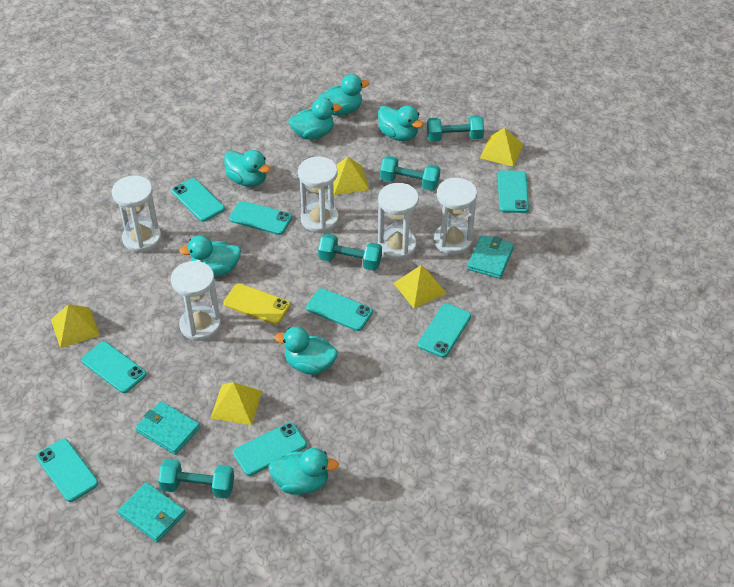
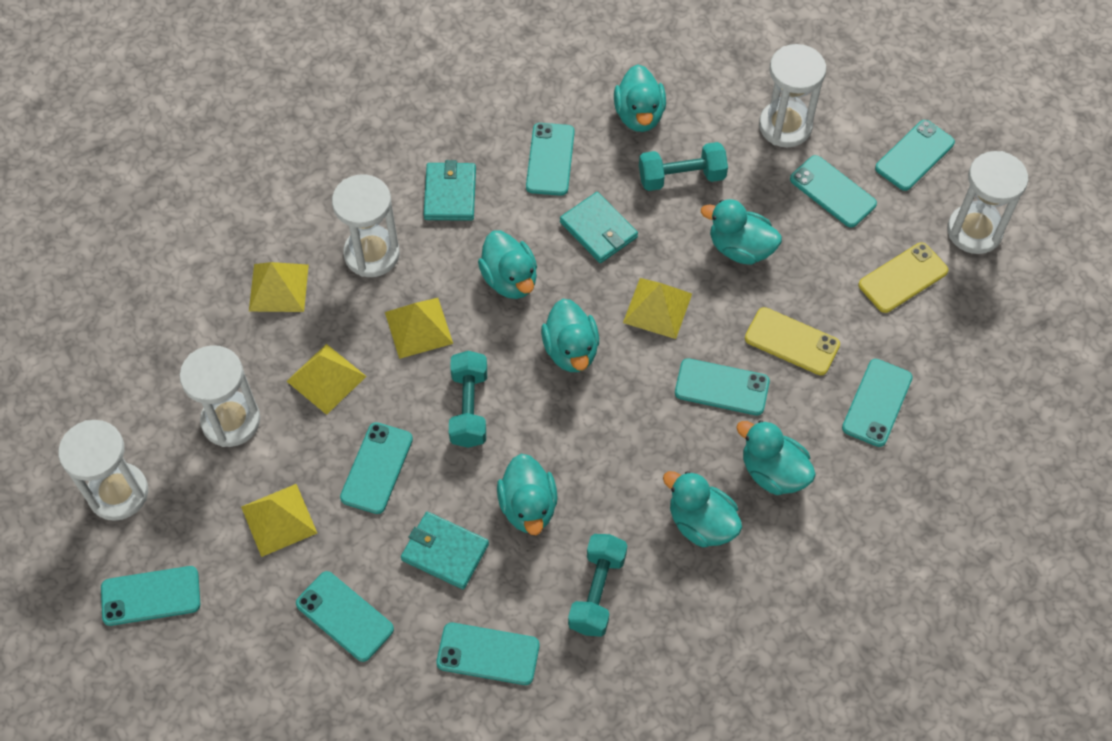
turquoise dumbbell: 4 -> 3
turquoise phone: 8 -> 9
yellow phone: 1 -> 2

